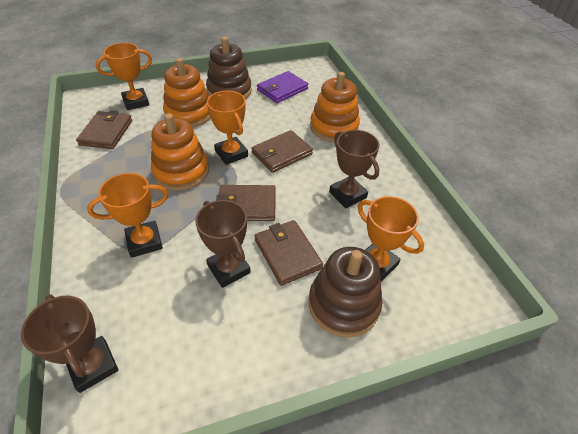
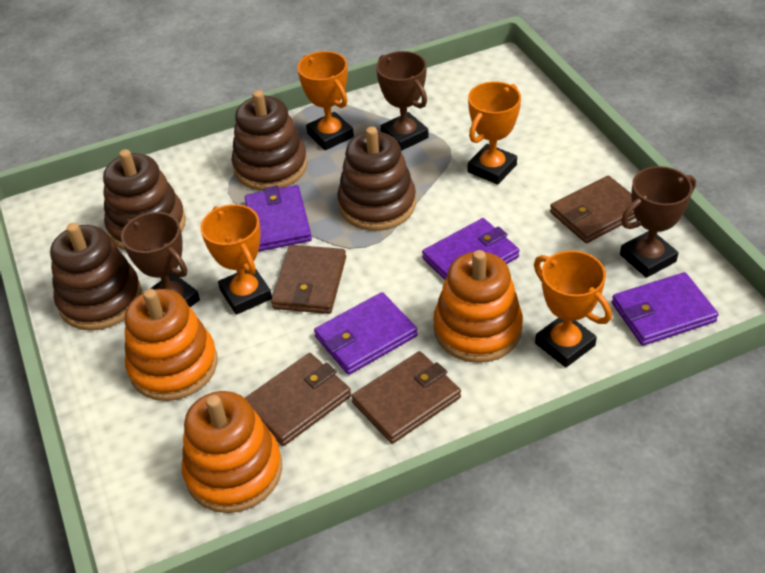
brown stacking toy: 2 -> 4
purple wallet: 1 -> 4

